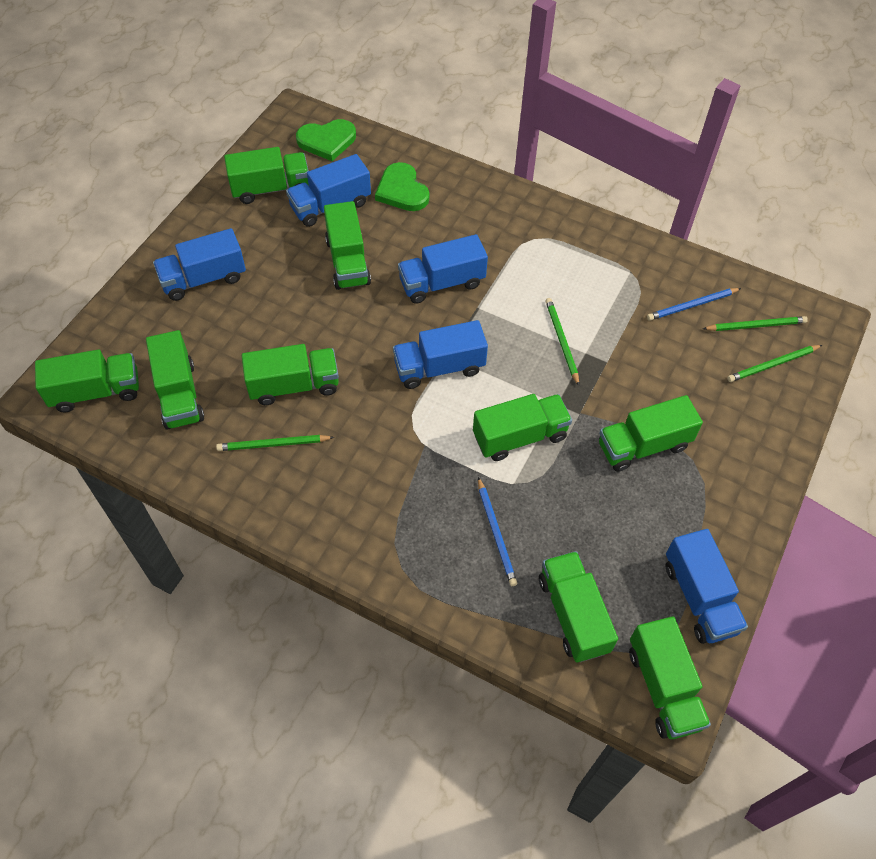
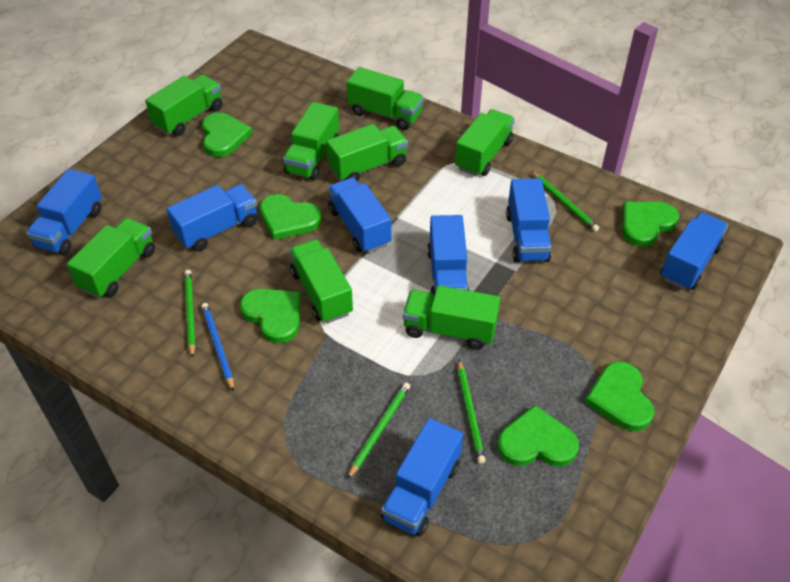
blue pencil: 2 -> 1
blue truck: 5 -> 7
green heart: 2 -> 6
green truck: 9 -> 8

